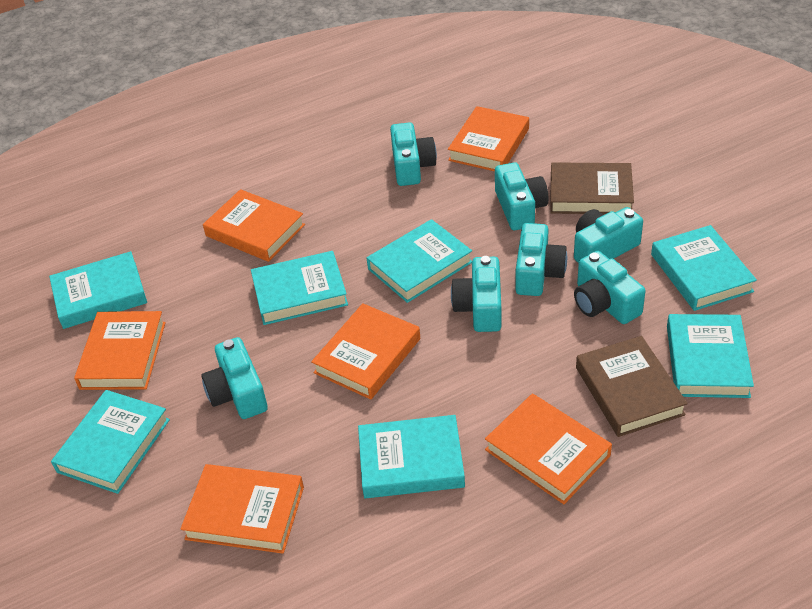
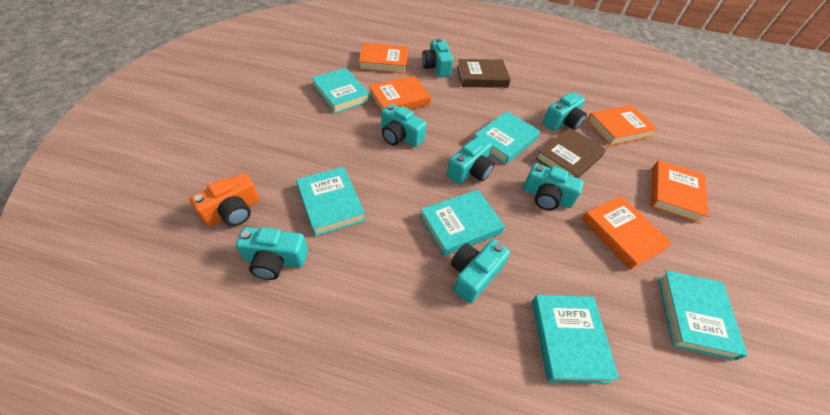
orange book: 6 -> 5
orange camera: 0 -> 1
turquoise book: 7 -> 6

